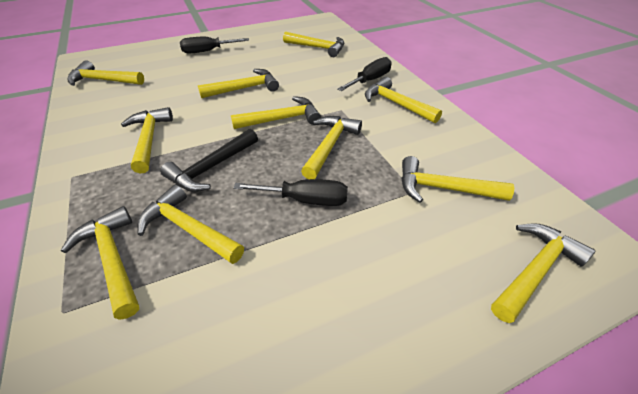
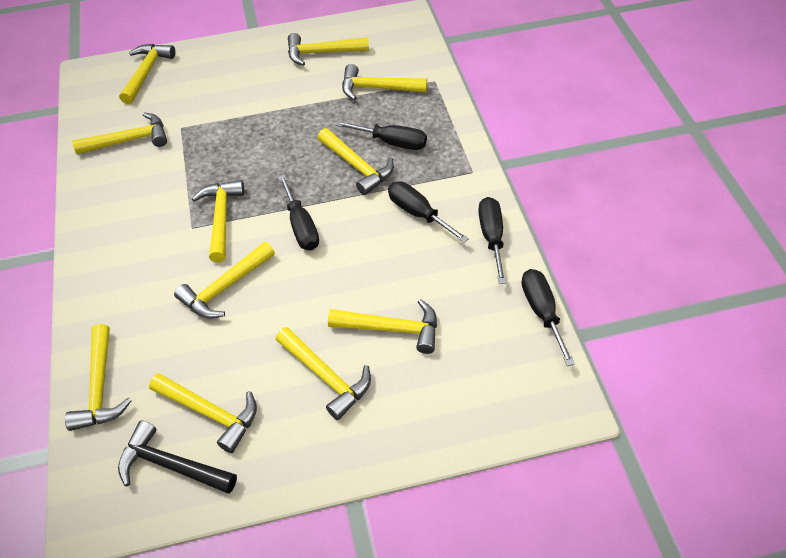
black screwdriver: 3 -> 5

